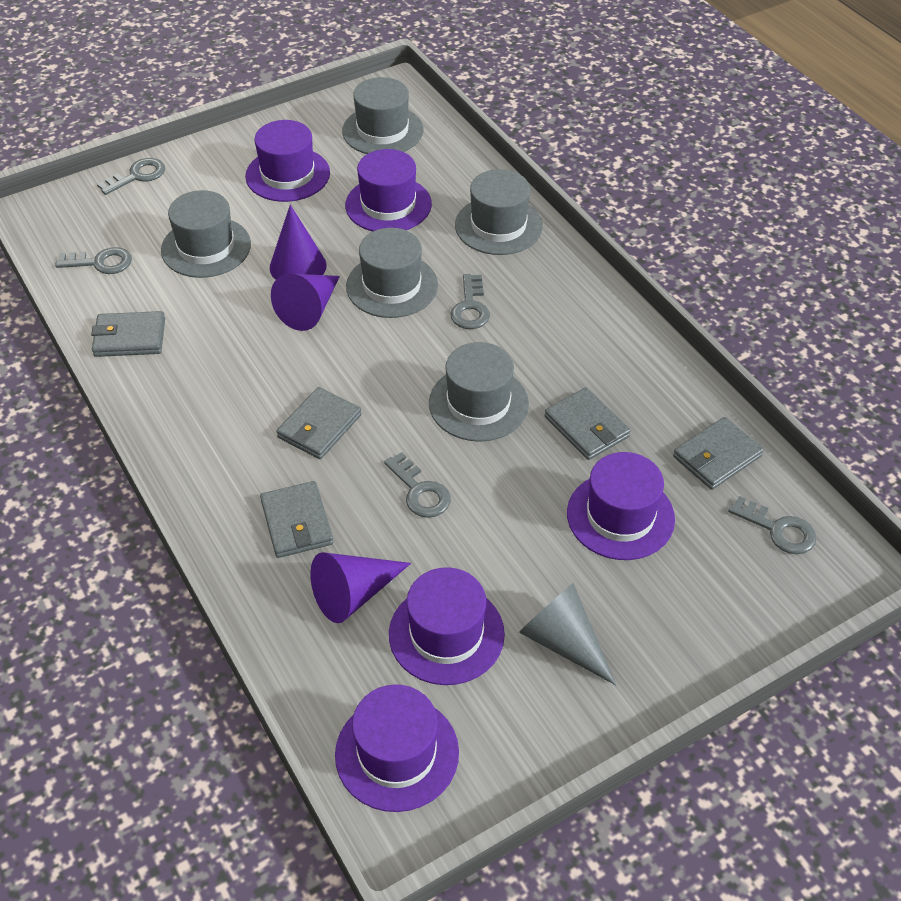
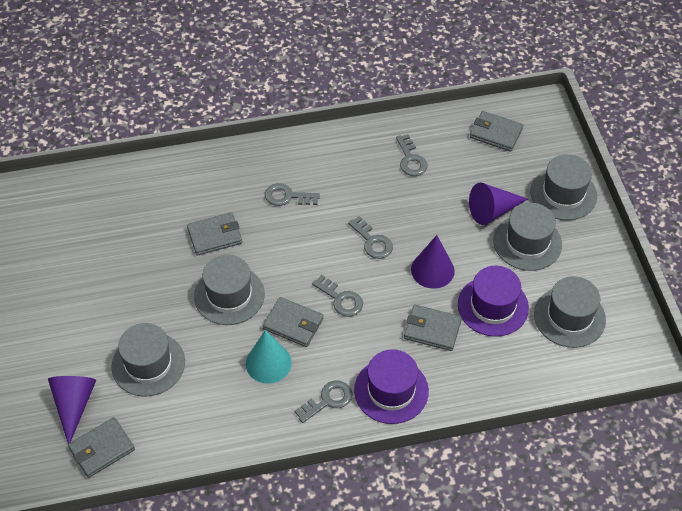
grey cone: 1 -> 0
purple hat: 5 -> 2
turquoise cone: 0 -> 1

